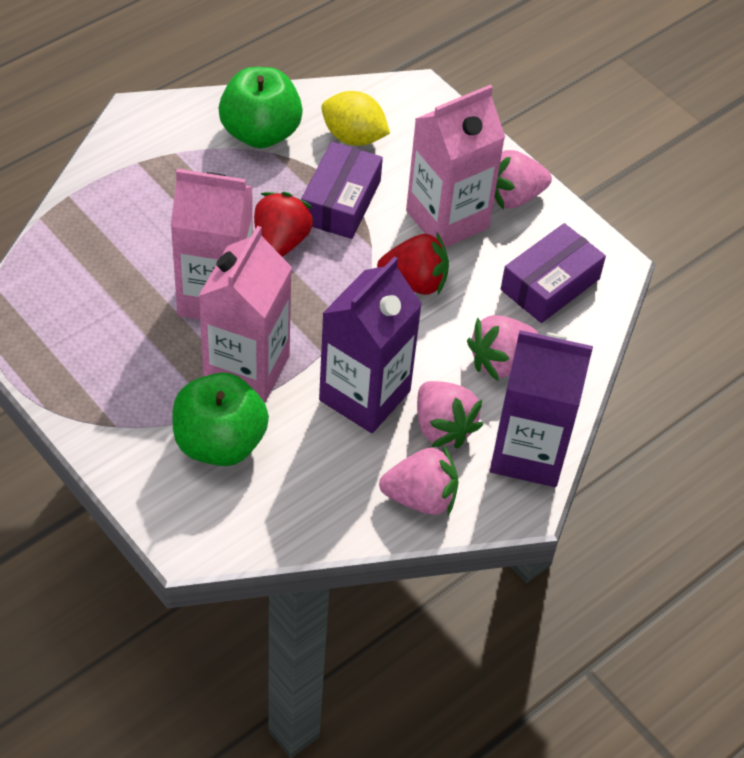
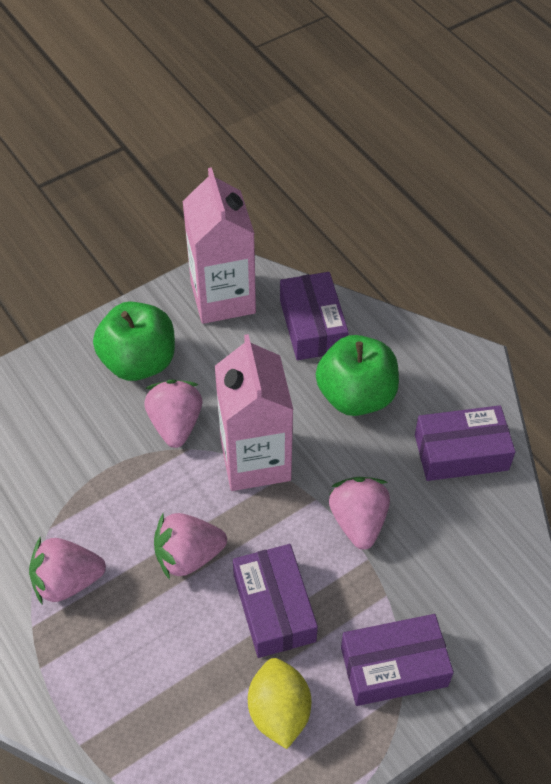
pink carton: 3 -> 2
purple box: 2 -> 4
purple carton: 2 -> 0
red strawberry: 2 -> 0

